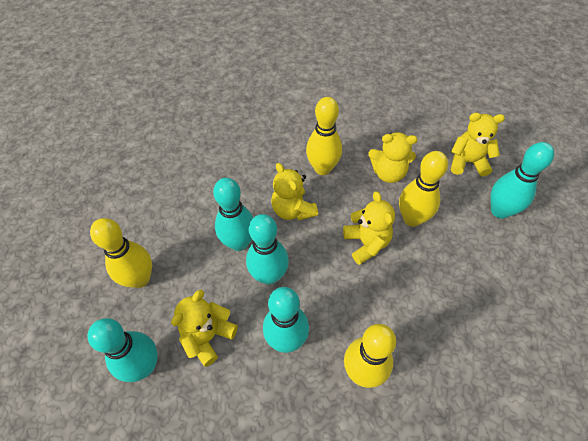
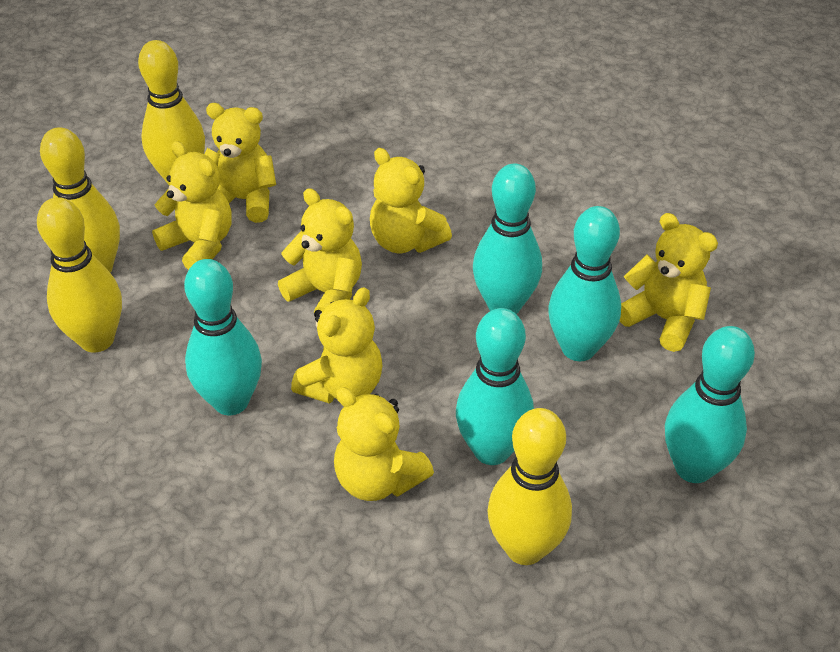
yellow teddy bear: 5 -> 7

